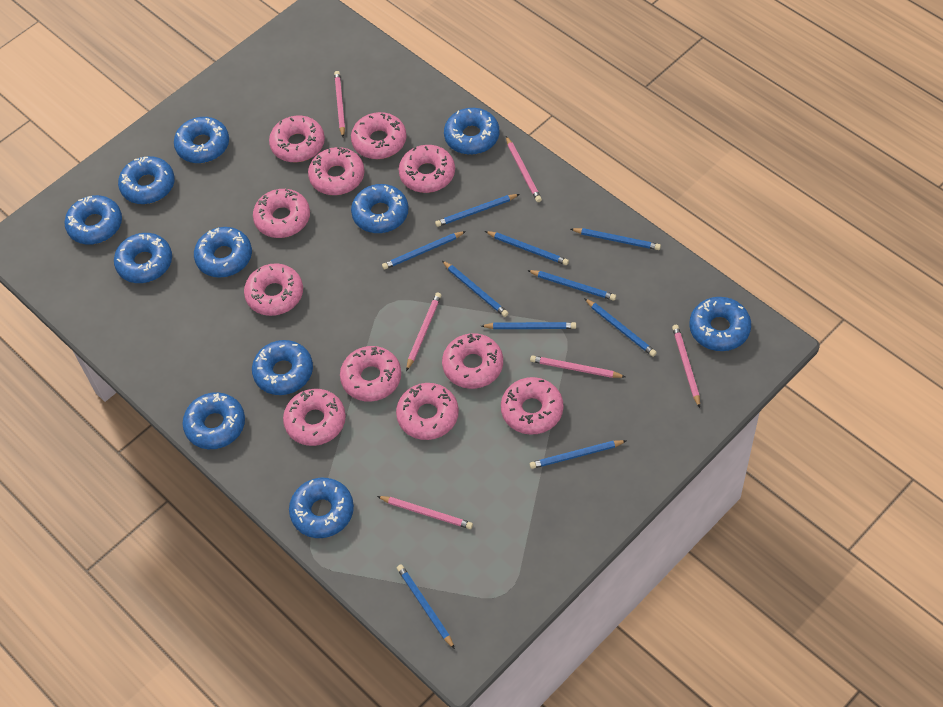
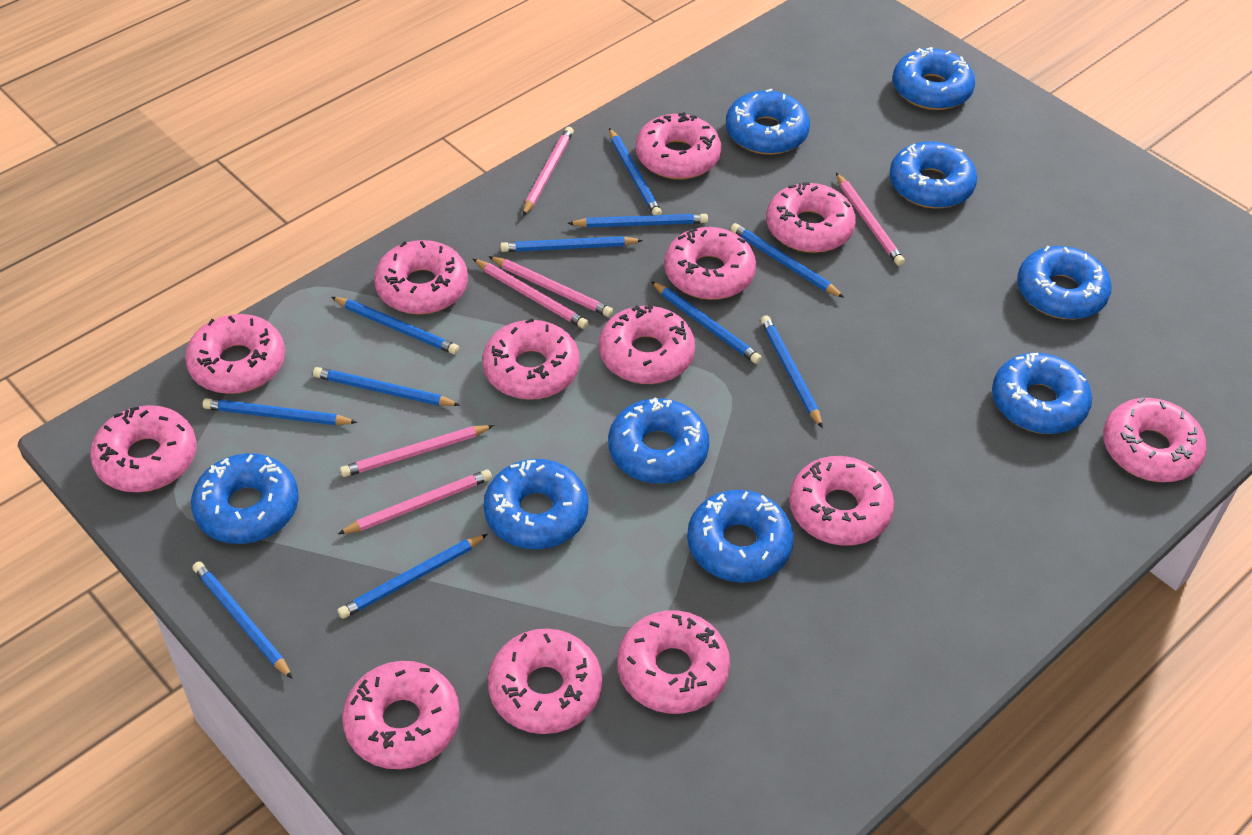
blue donut: 11 -> 9
blue pencil: 10 -> 11
pink donut: 11 -> 13

